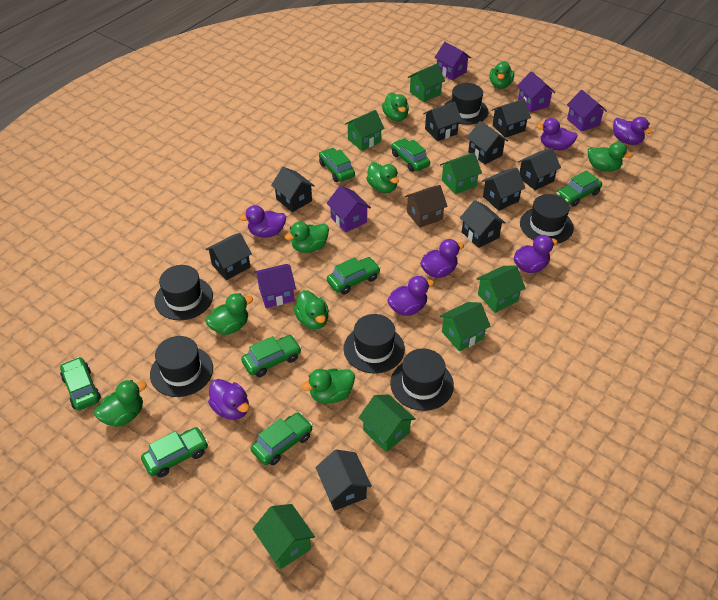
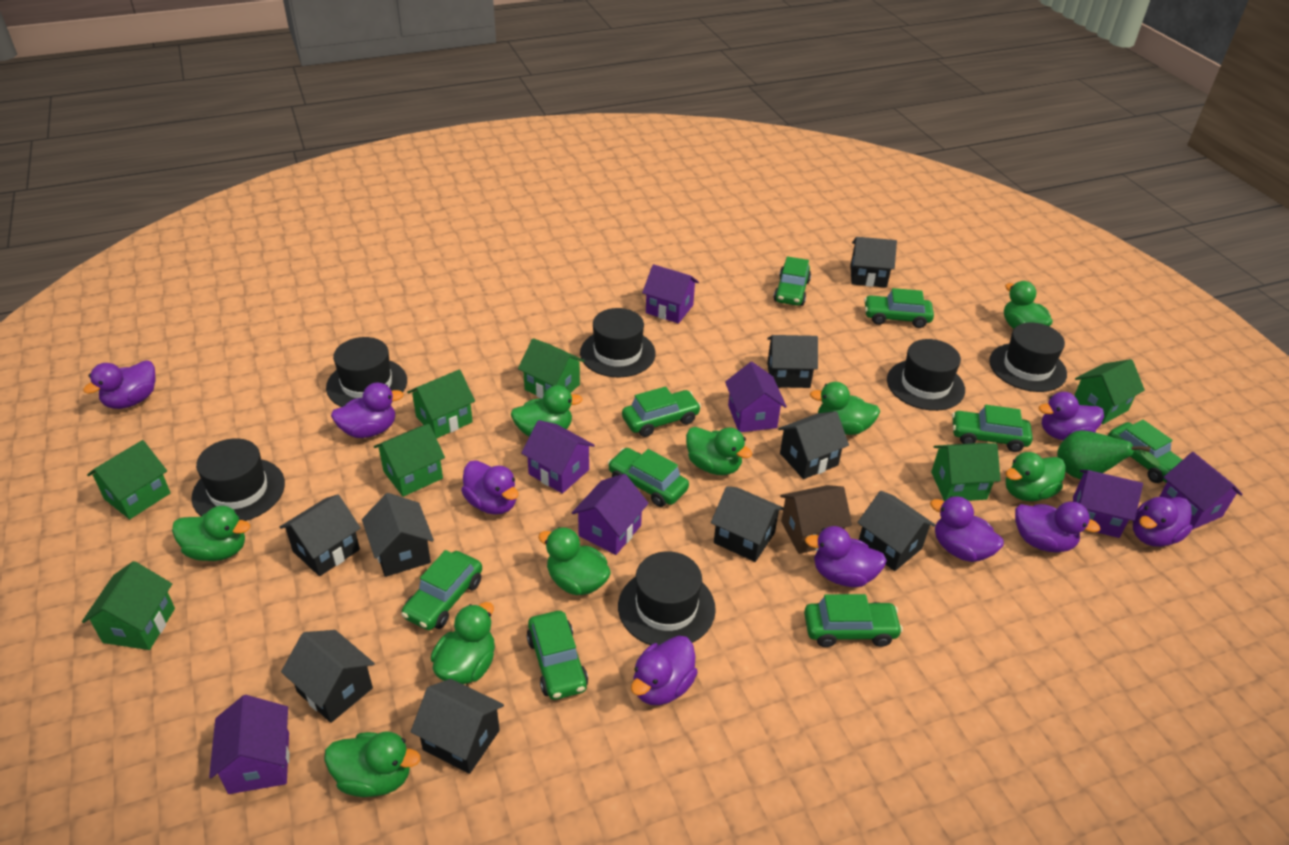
green car: 8 -> 9
green pear: 0 -> 1
purple duck: 7 -> 9
purple house: 5 -> 7

